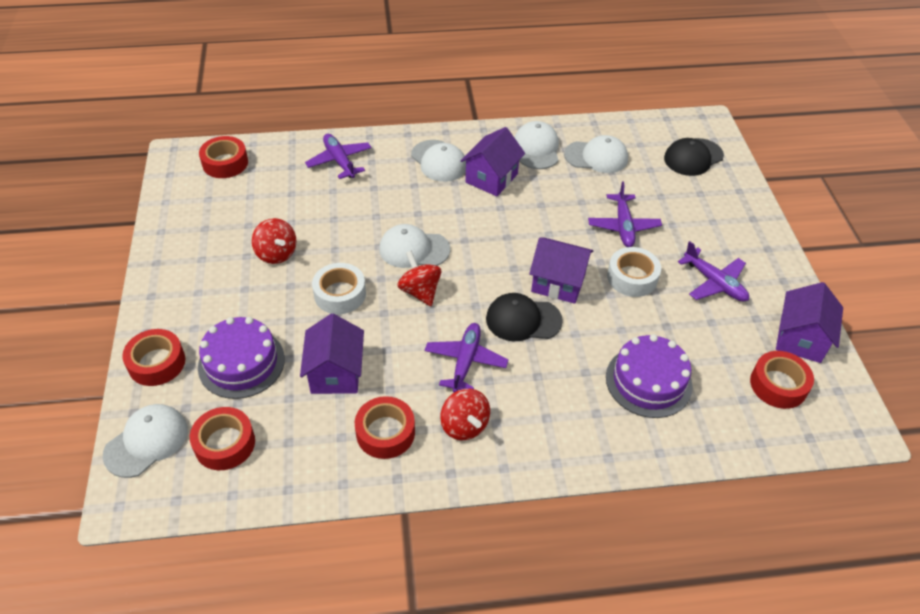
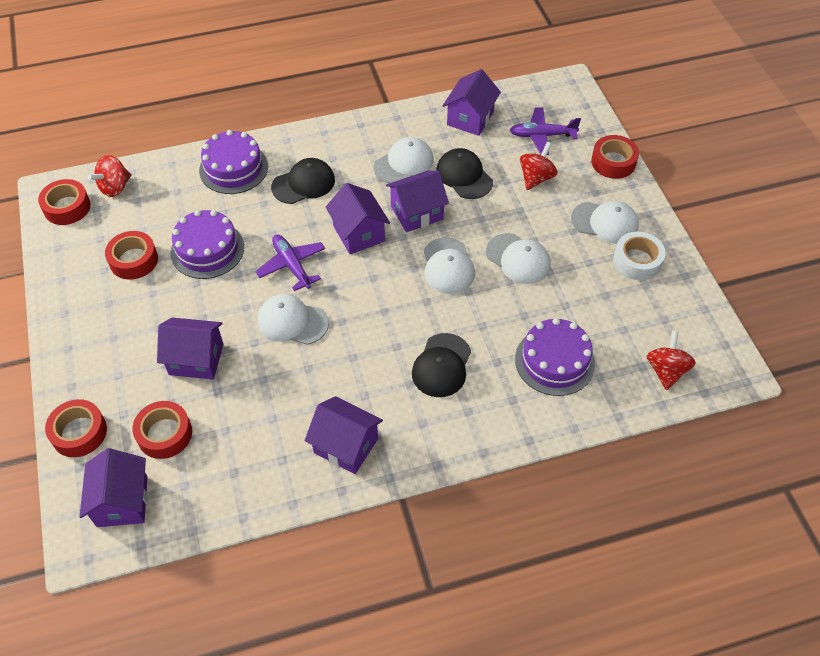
black cap: 2 -> 3
purple cake: 2 -> 3
purple house: 4 -> 6
purple plane: 4 -> 2
white tape: 2 -> 1

